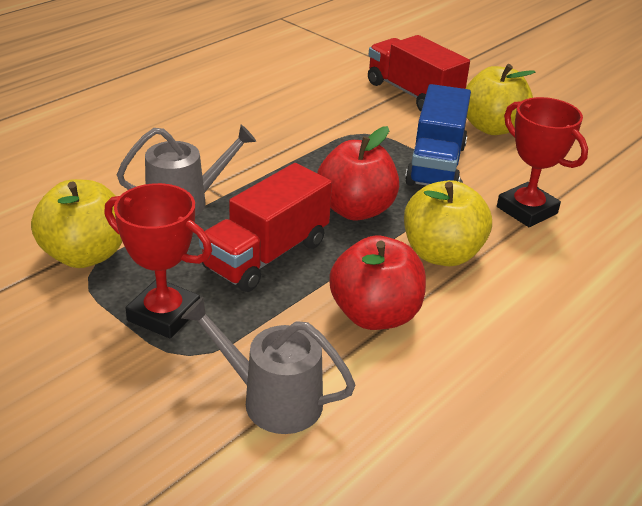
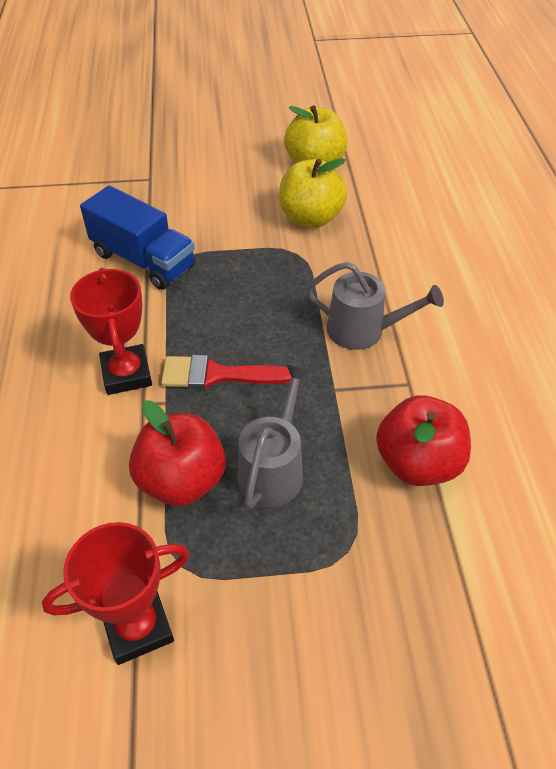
red brush: 0 -> 1
red truck: 2 -> 0
yellow apple: 3 -> 2

